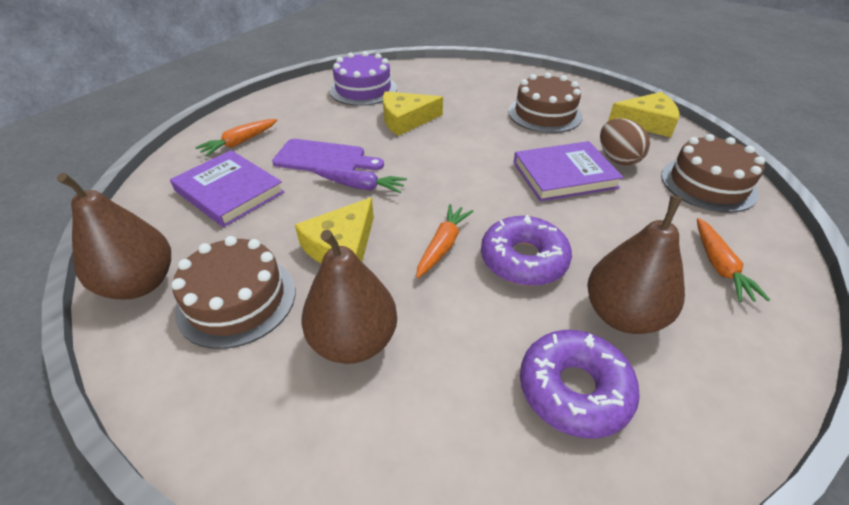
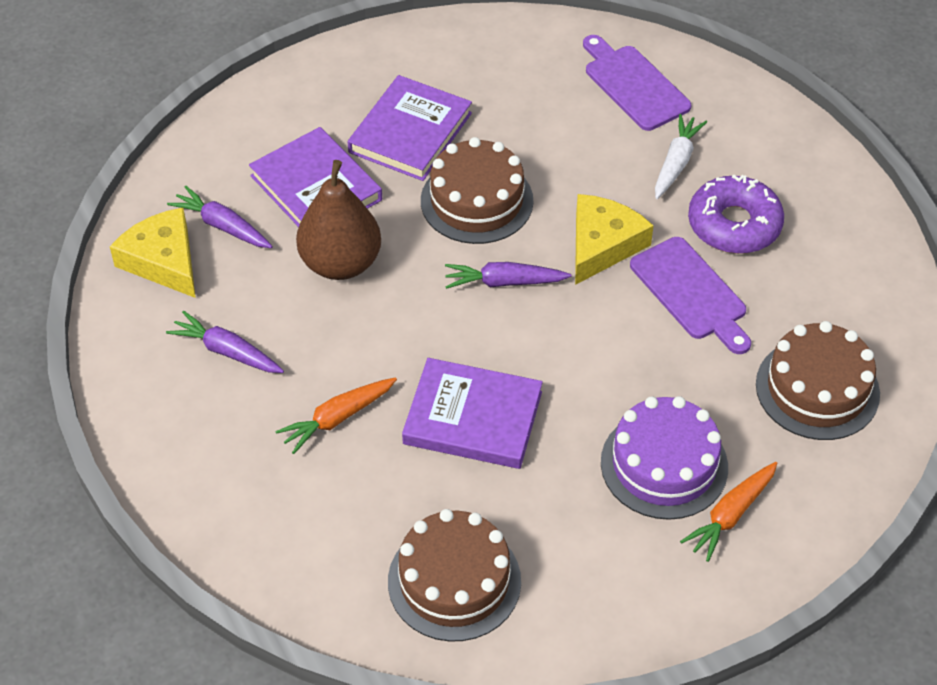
brown egg: 1 -> 0
brown pear: 3 -> 1
orange carrot: 3 -> 2
purple book: 2 -> 3
purple carrot: 1 -> 3
purple cutting board: 1 -> 2
purple donut: 2 -> 1
white carrot: 0 -> 1
yellow cheese: 3 -> 2

